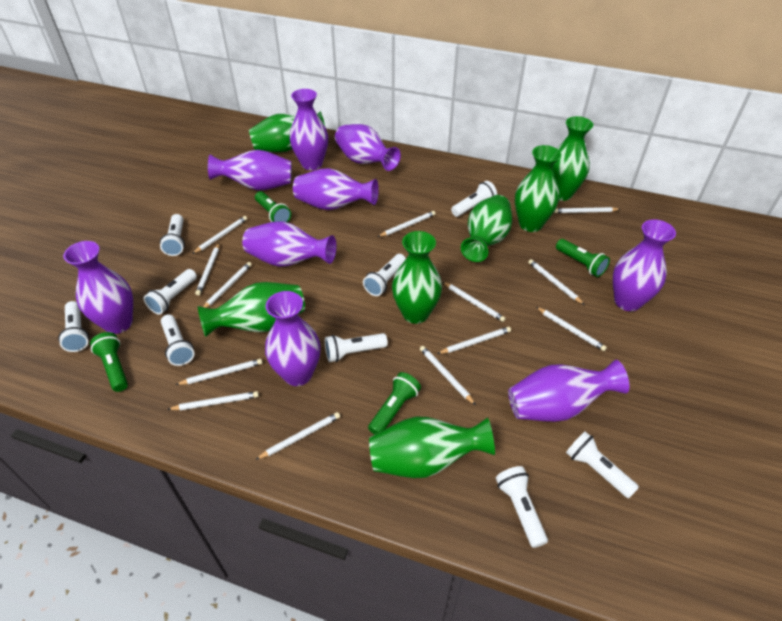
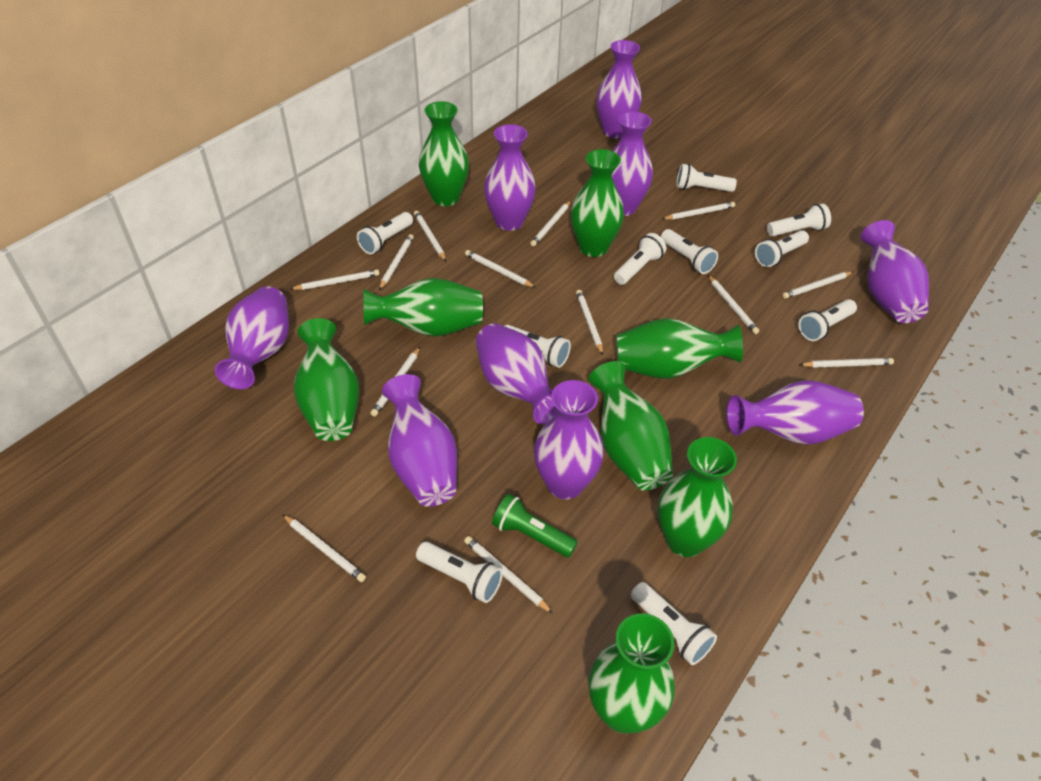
green flashlight: 4 -> 1
green vase: 7 -> 8
white flashlight: 9 -> 10

